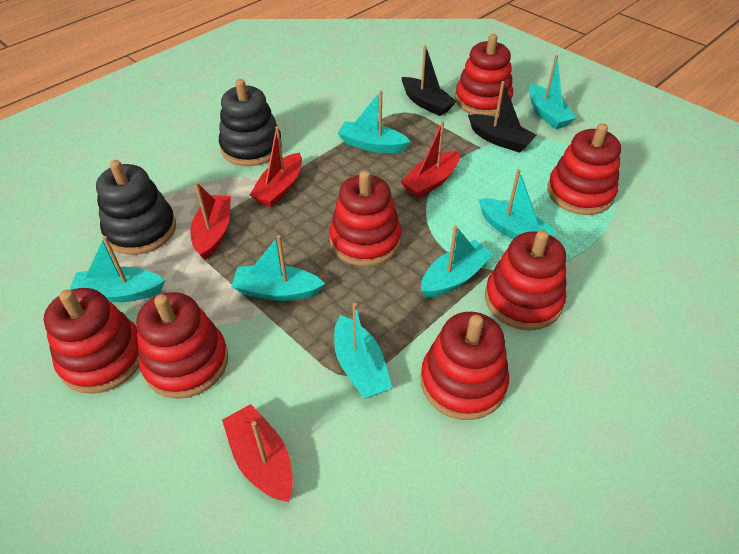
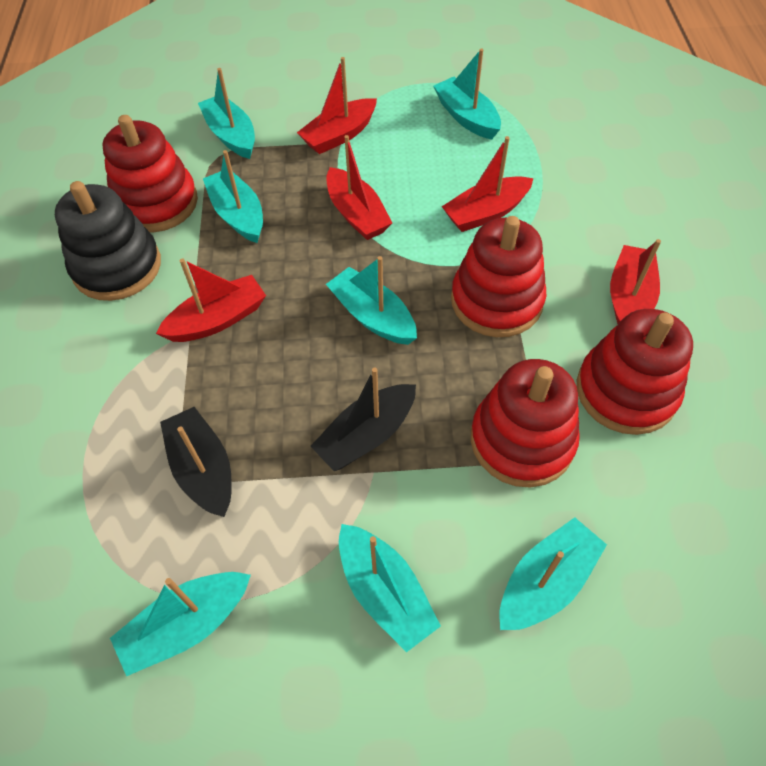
black stacking toy: 2 -> 1
red boat: 4 -> 5
red stacking toy: 7 -> 4

